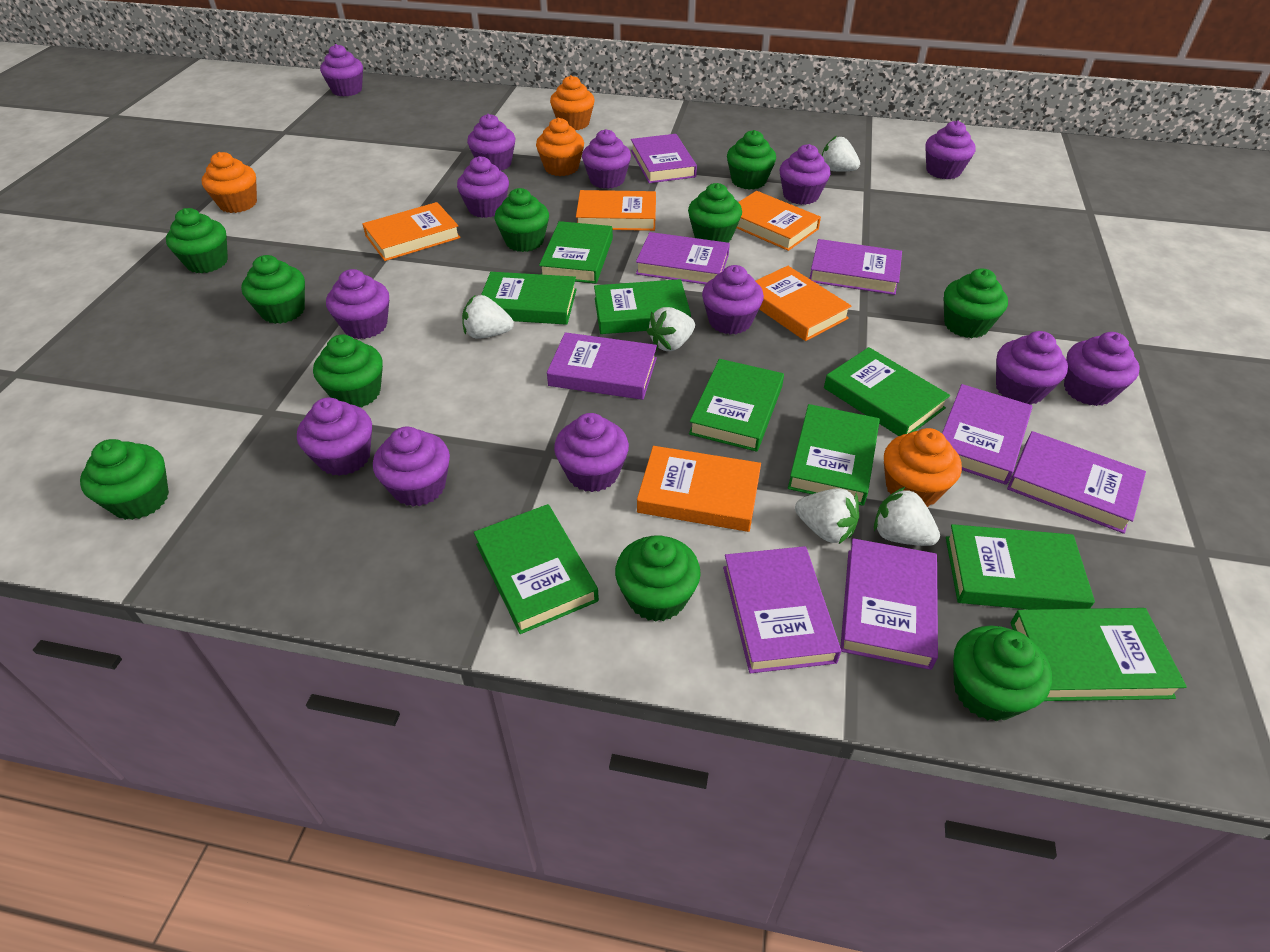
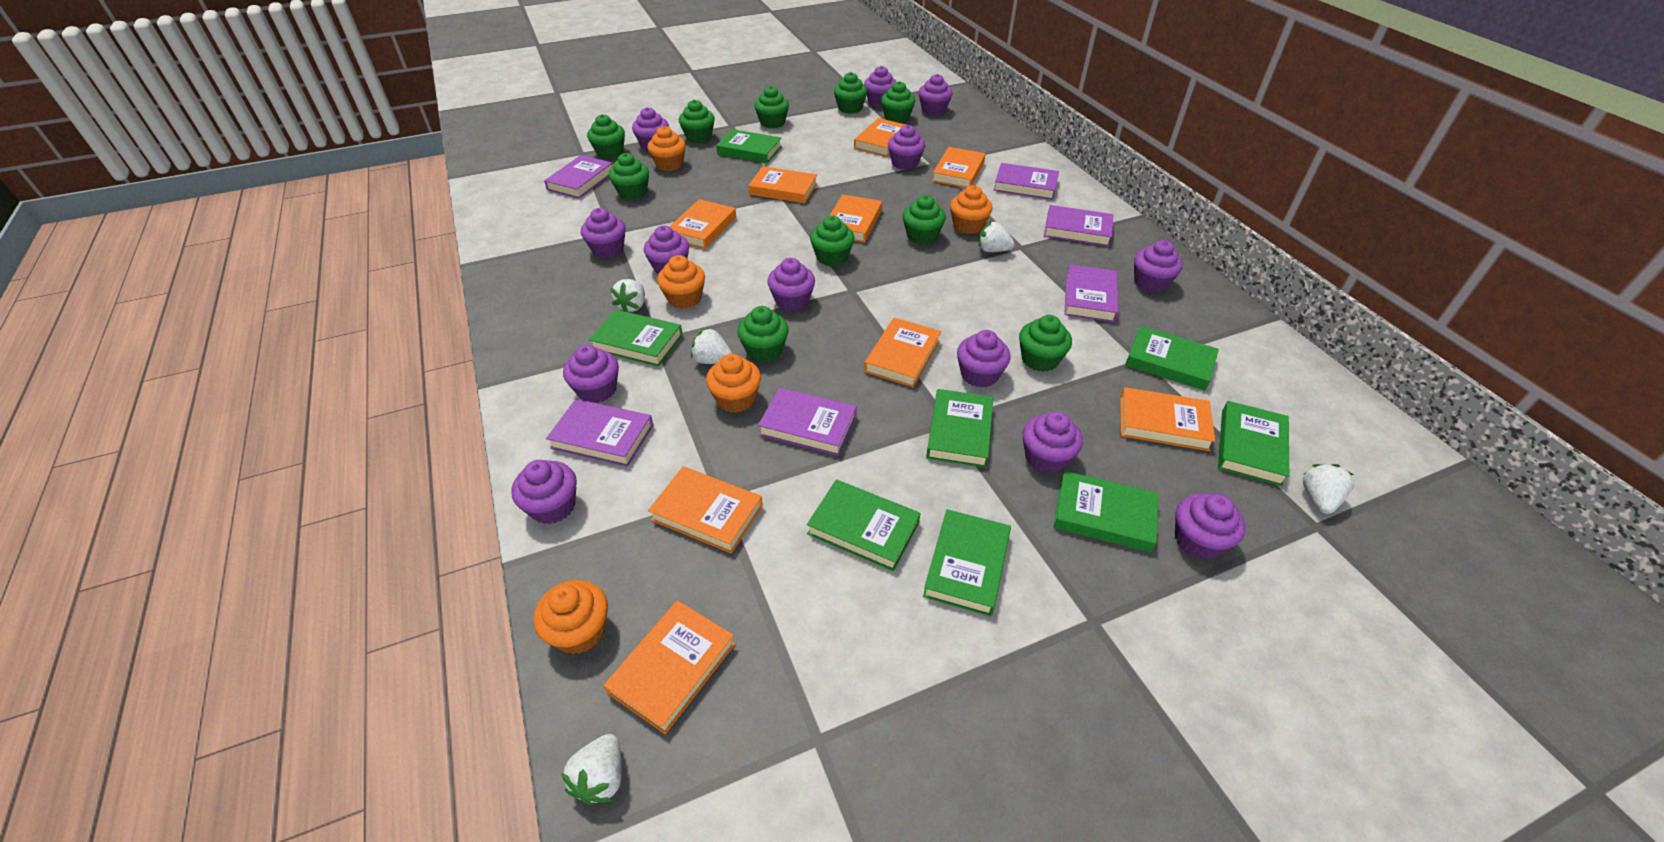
green book: 9 -> 8
orange book: 5 -> 9
orange cupcake: 4 -> 5
purple book: 8 -> 6

